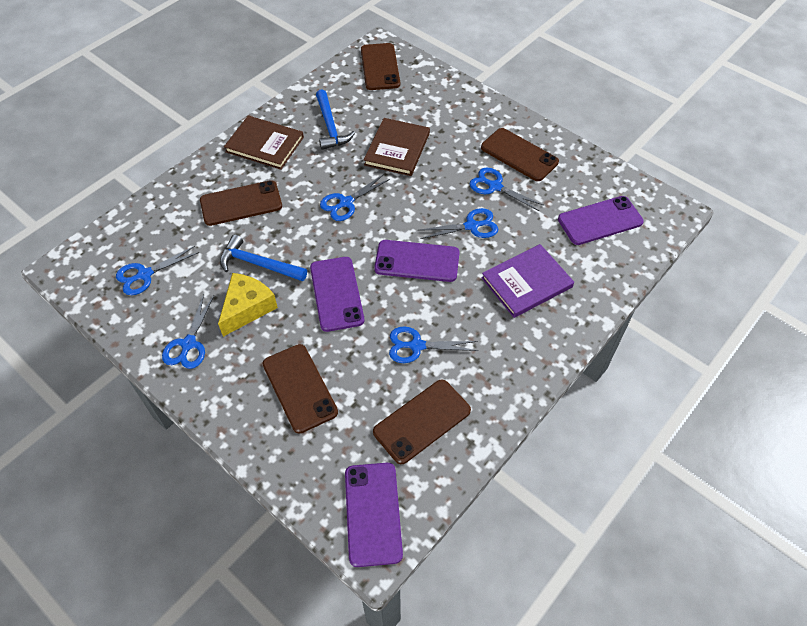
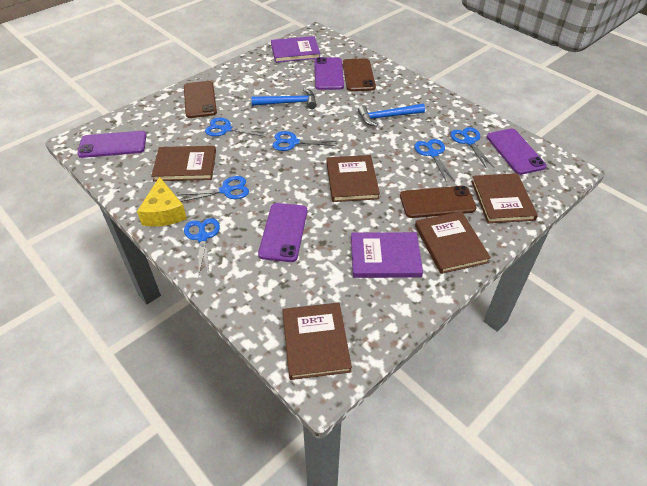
brown book: 2 -> 5
brown phone: 5 -> 3
purple book: 1 -> 2

